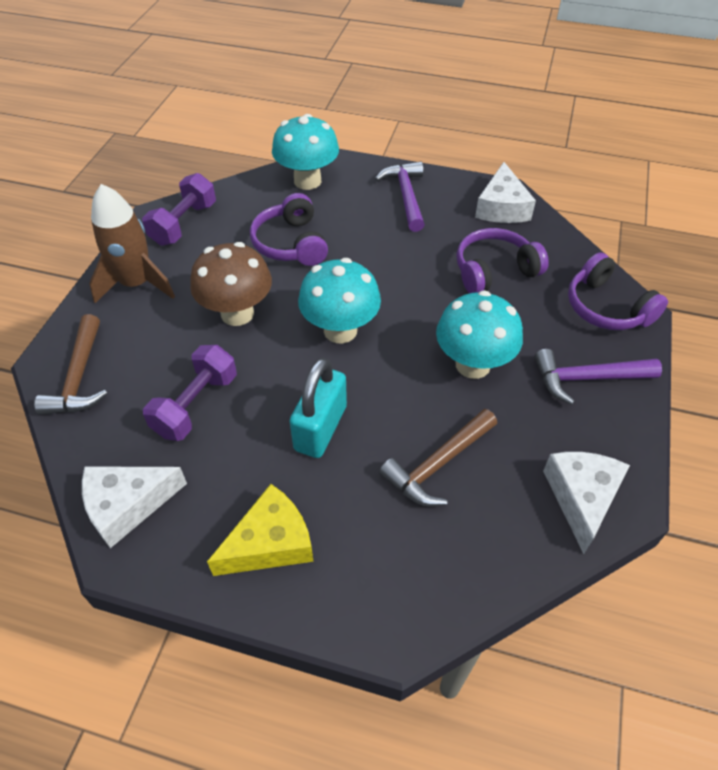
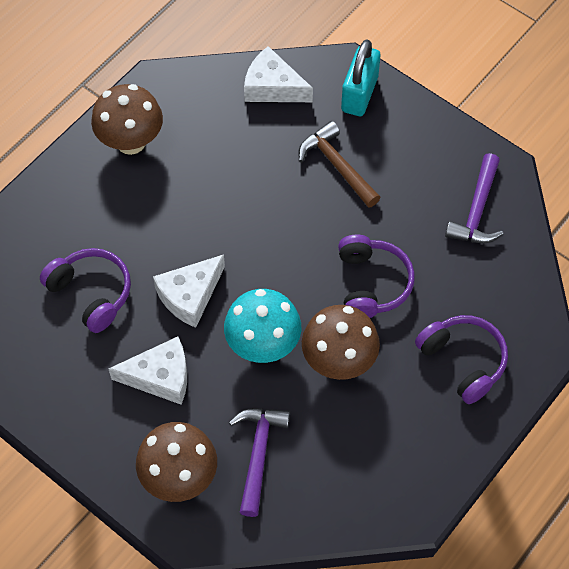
brown hammer: 2 -> 1
brown mushroom: 1 -> 3
brown rocket: 1 -> 0
purple dumbbell: 2 -> 0
turquoise mushroom: 3 -> 1
yellow cheese: 1 -> 0

